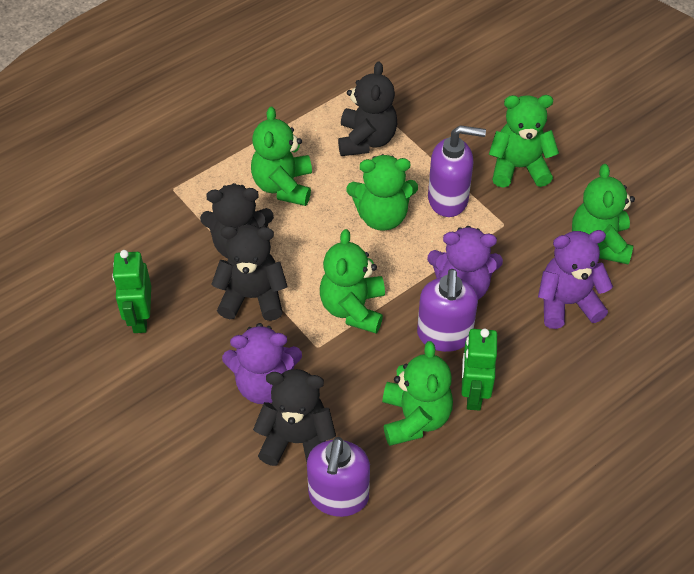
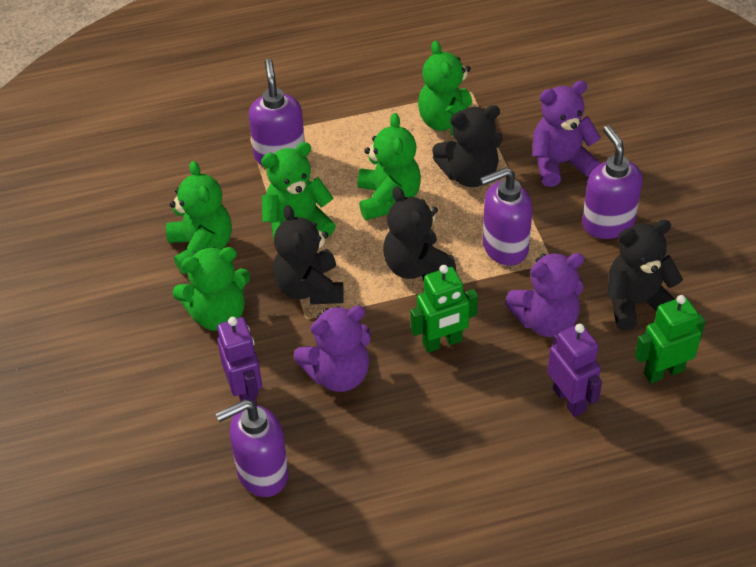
green teddy bear: 6 -> 5
purple robot: 0 -> 2
purple soap dispenser: 3 -> 4

